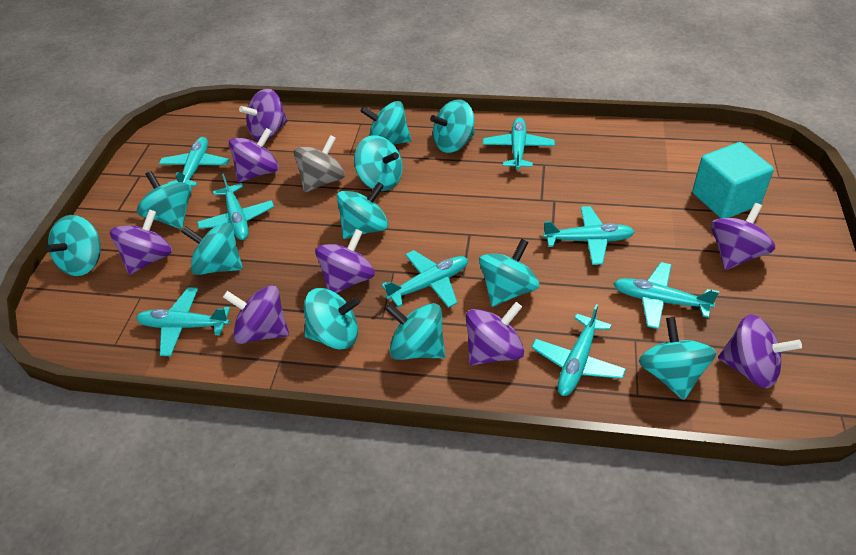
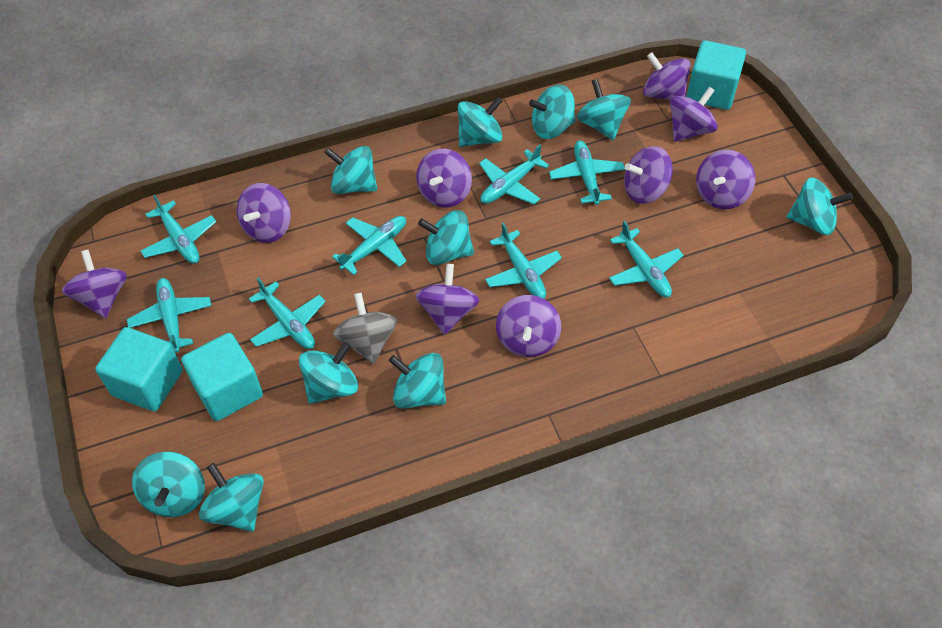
purple spinning top: 8 -> 9
turquoise cube: 1 -> 3
turquoise spinning top: 11 -> 10

